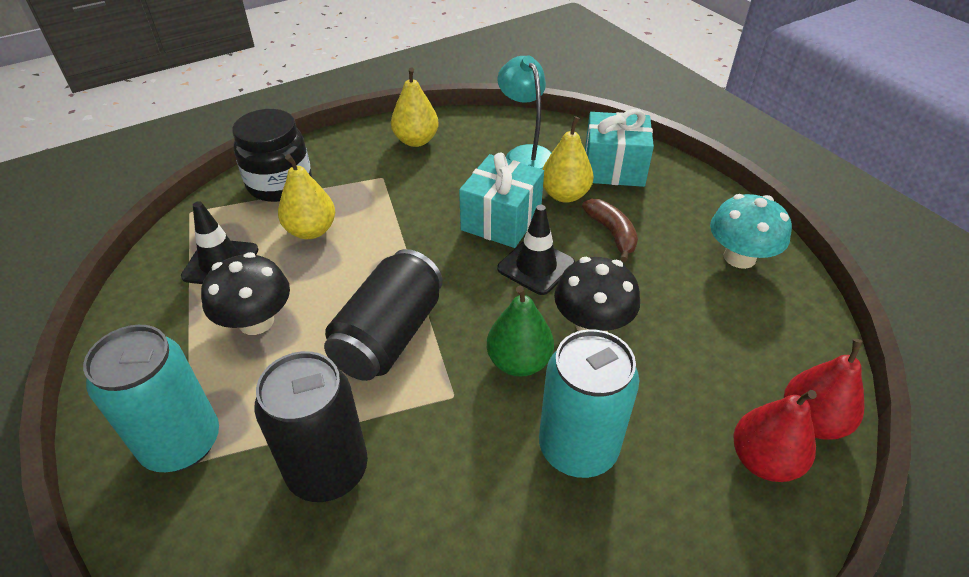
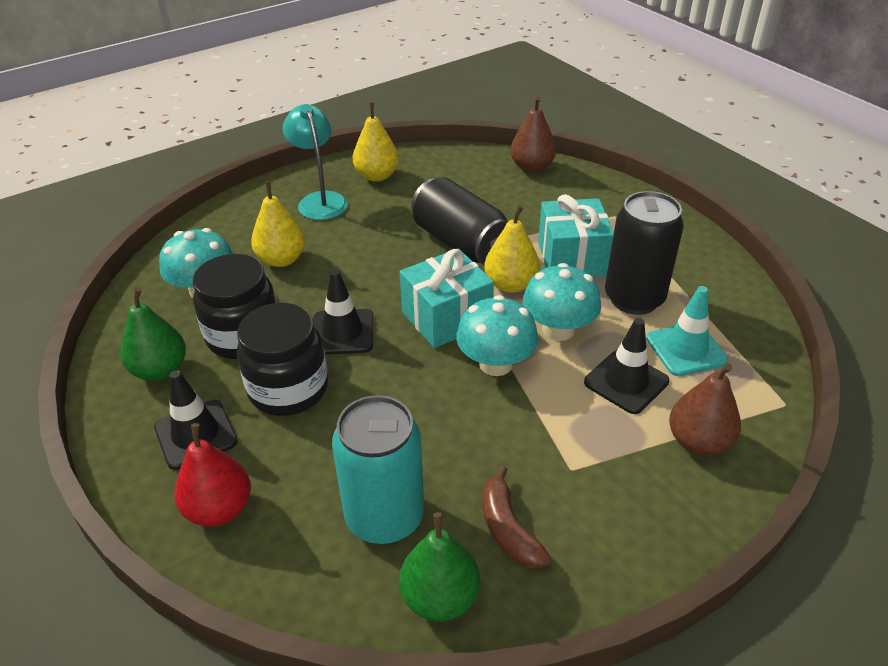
black jar: 1 -> 2
black mushroom: 2 -> 0
black traffic cone: 2 -> 3
brown pear: 0 -> 2
green pear: 1 -> 2
red pear: 2 -> 1
turquoise can: 2 -> 1
turquoise mushroom: 1 -> 3
turquoise traffic cone: 0 -> 1

